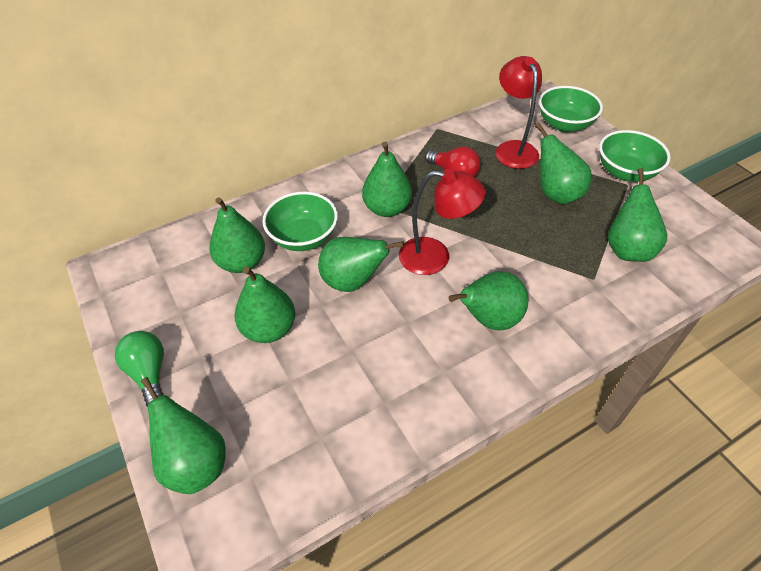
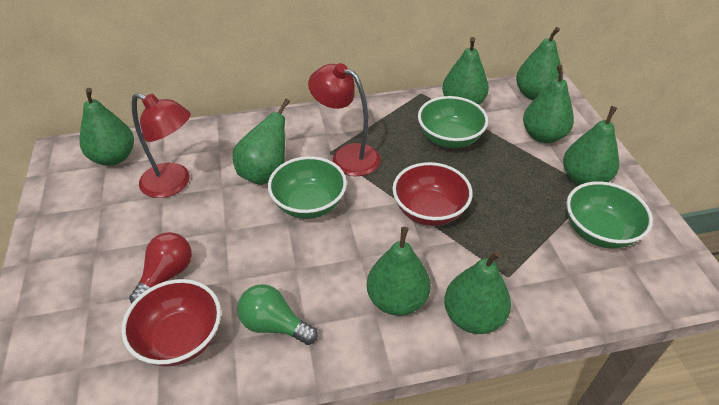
red bowl: 0 -> 2

